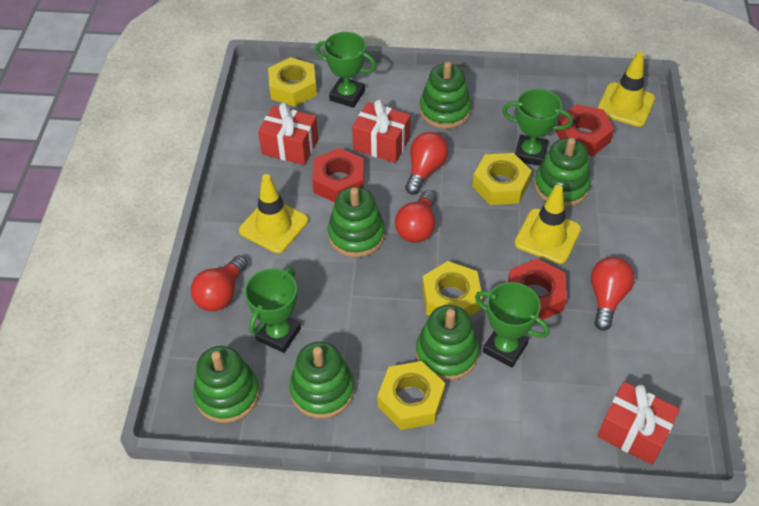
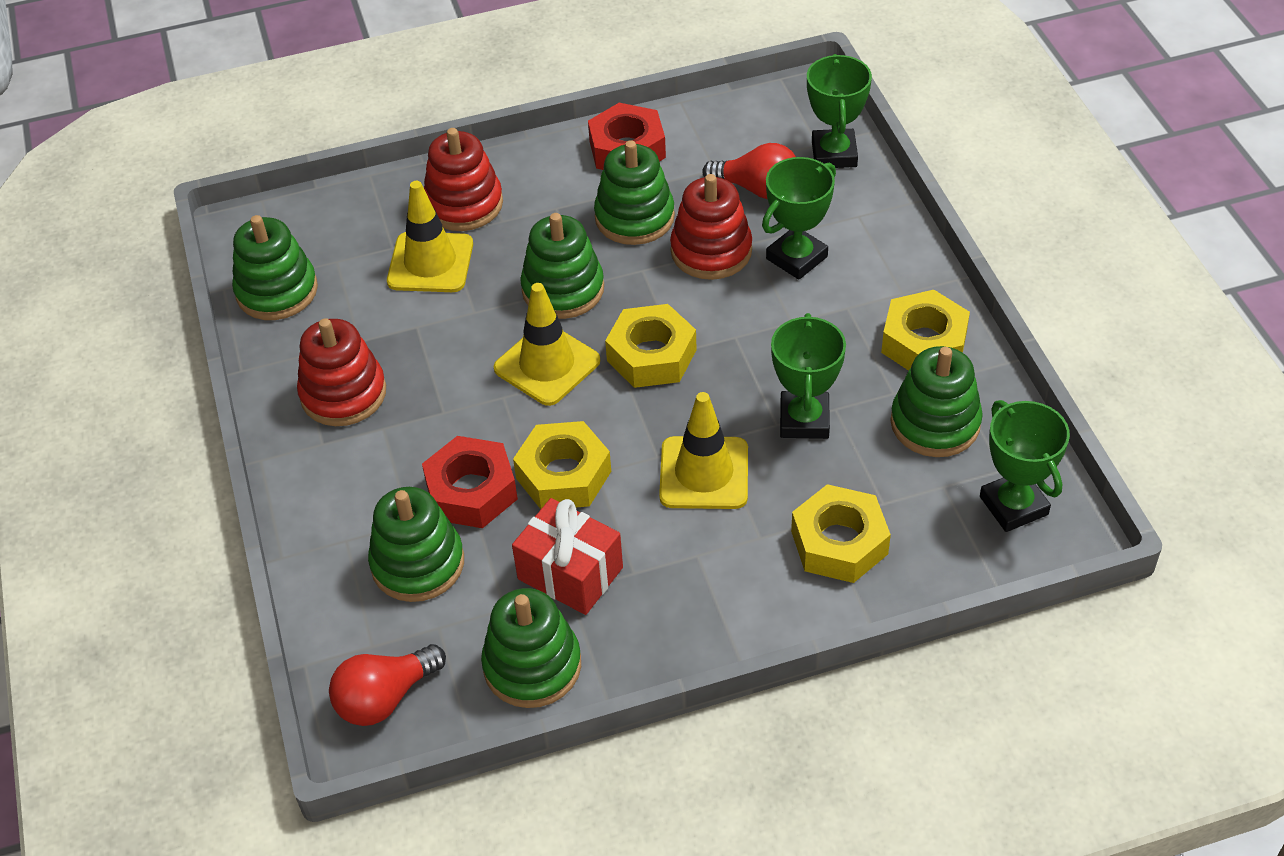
red gift: 3 -> 1
red light bulb: 4 -> 2
red nut: 3 -> 2
red stacking toy: 0 -> 3

